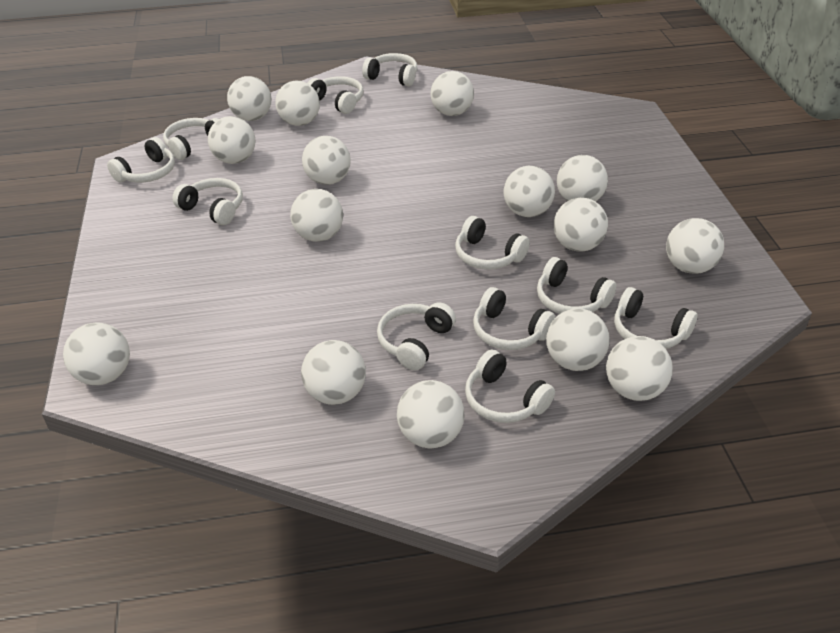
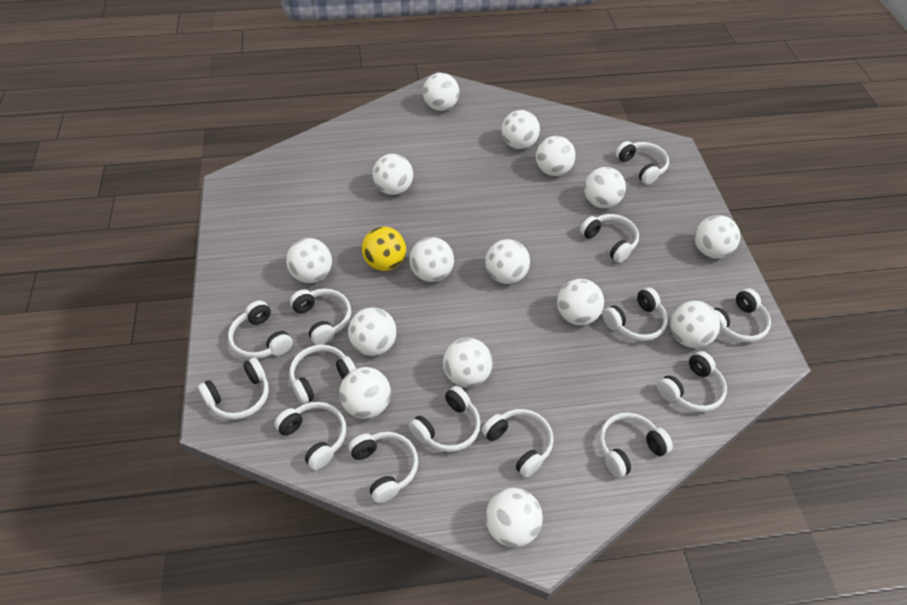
white headphones: 11 -> 14
yellow ball: 0 -> 1

